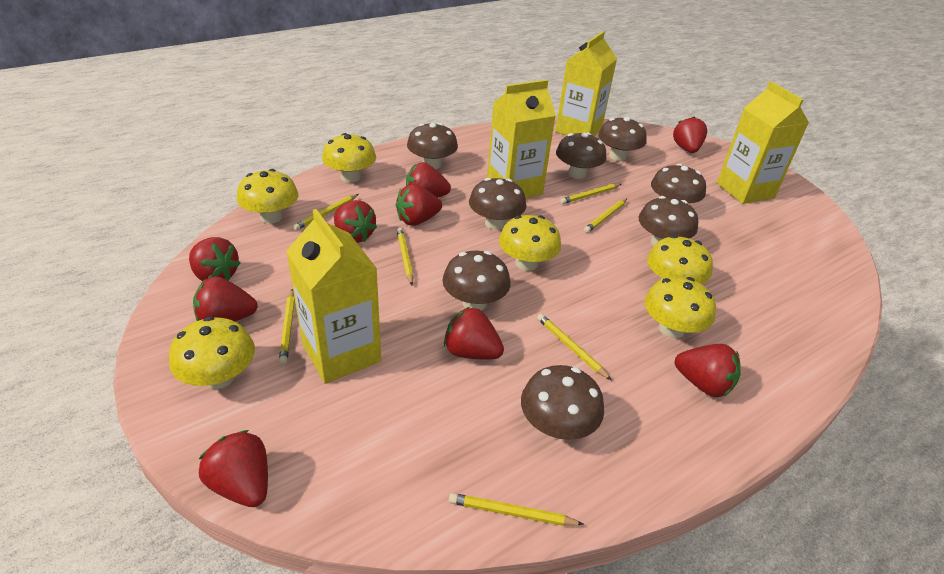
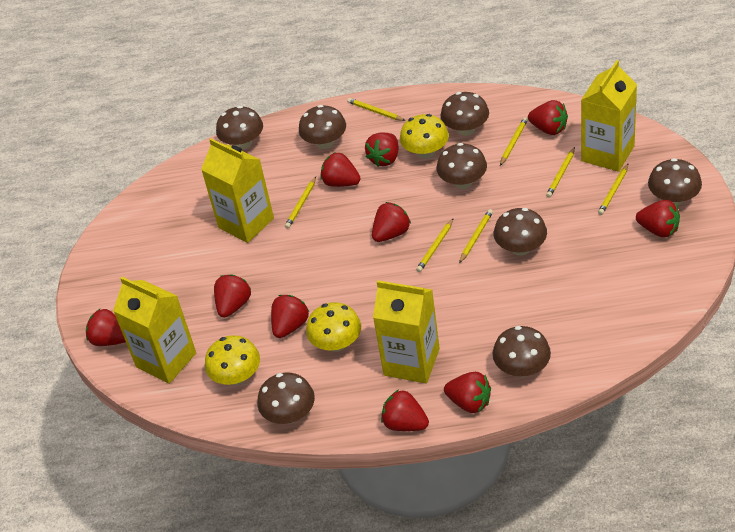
red strawberry: 9 -> 10
yellow mushroom: 6 -> 3

